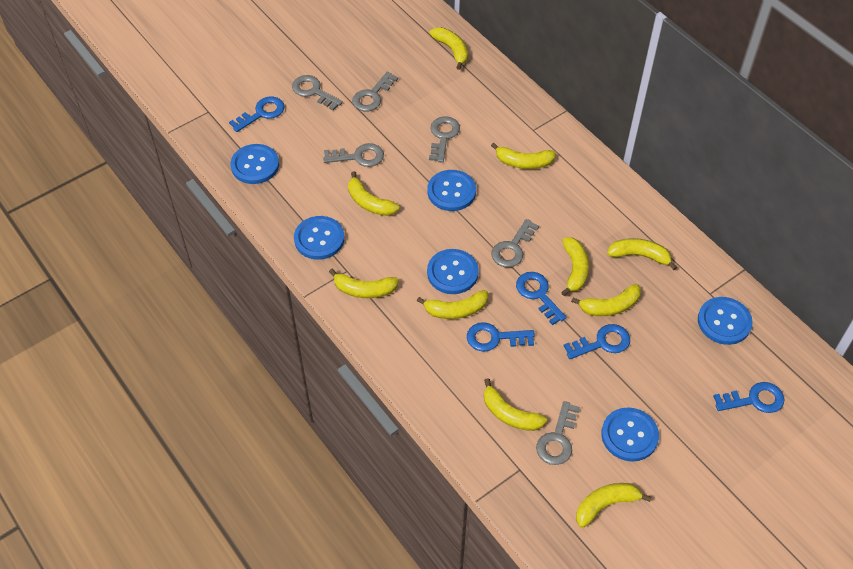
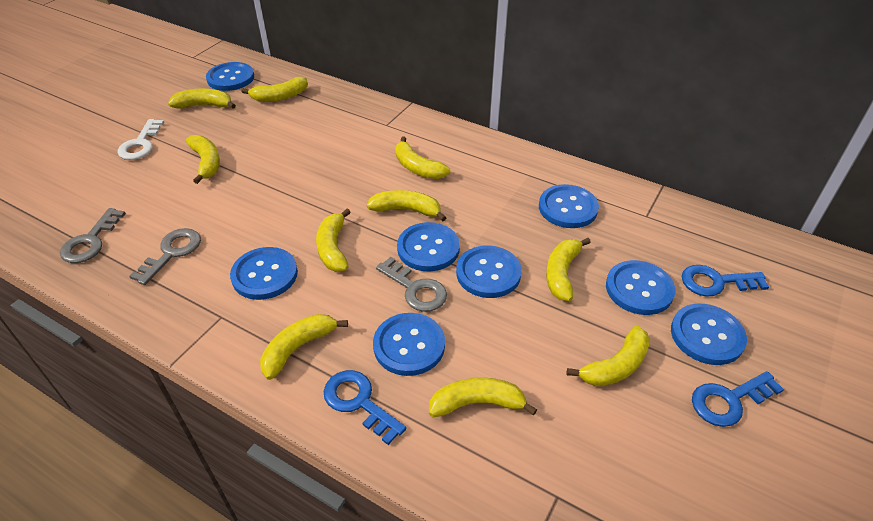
blue button: 6 -> 8
blue key: 5 -> 3
grey key: 6 -> 3
white key: 0 -> 1

